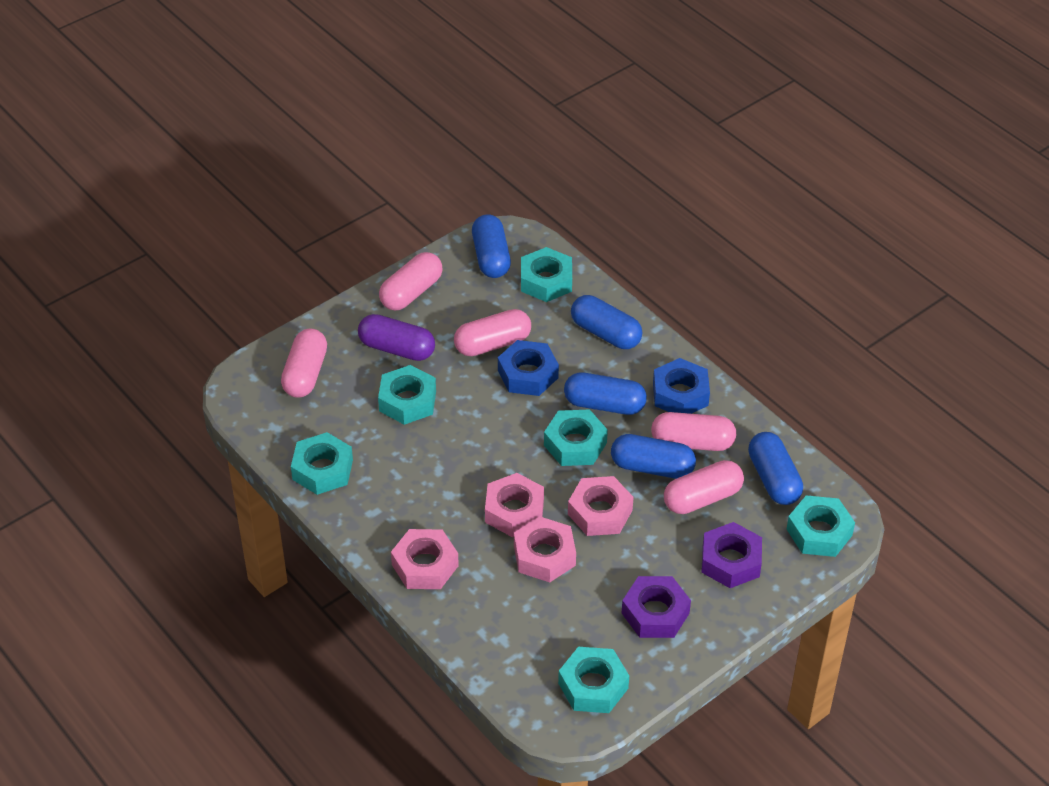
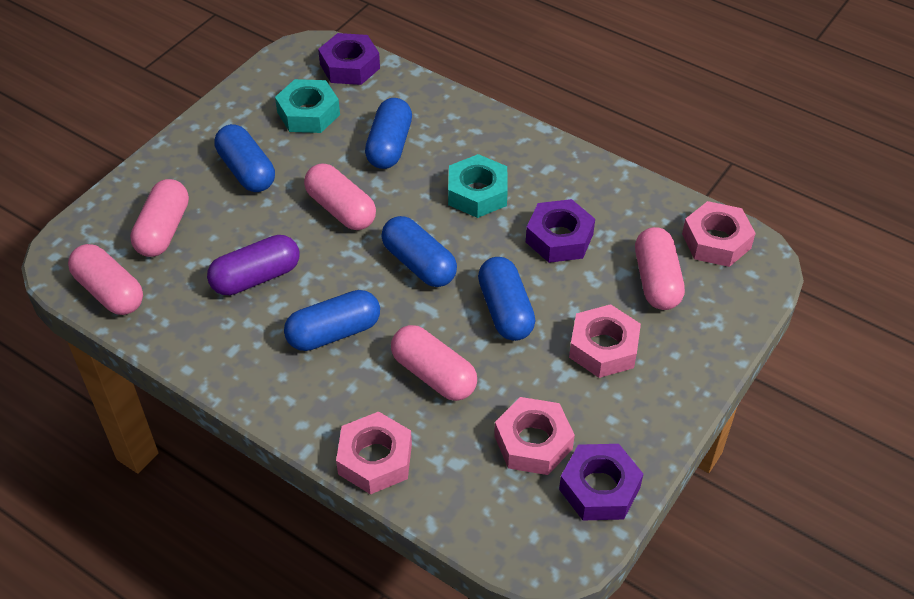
blue nut: 2 -> 0
purple nut: 2 -> 3
turquoise nut: 6 -> 2

